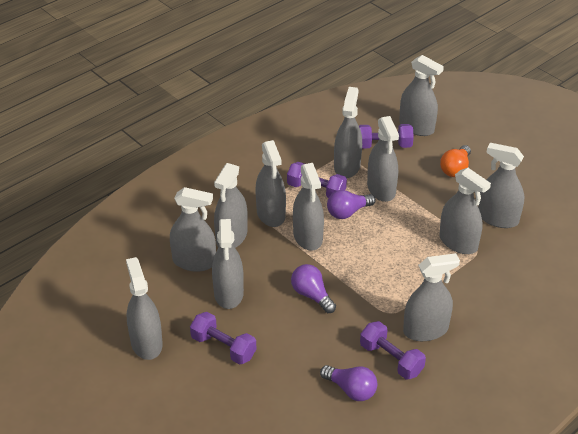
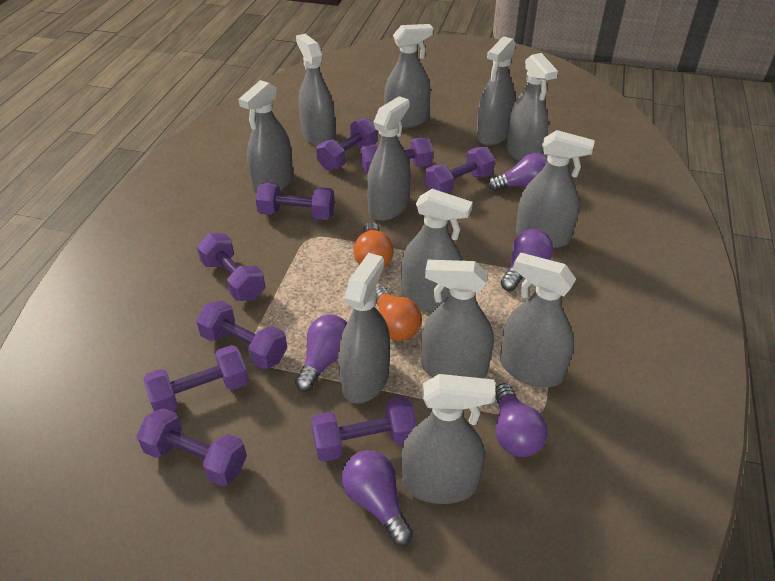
orange light bulb: 1 -> 2
purple dumbbell: 4 -> 9
purple light bulb: 3 -> 5

